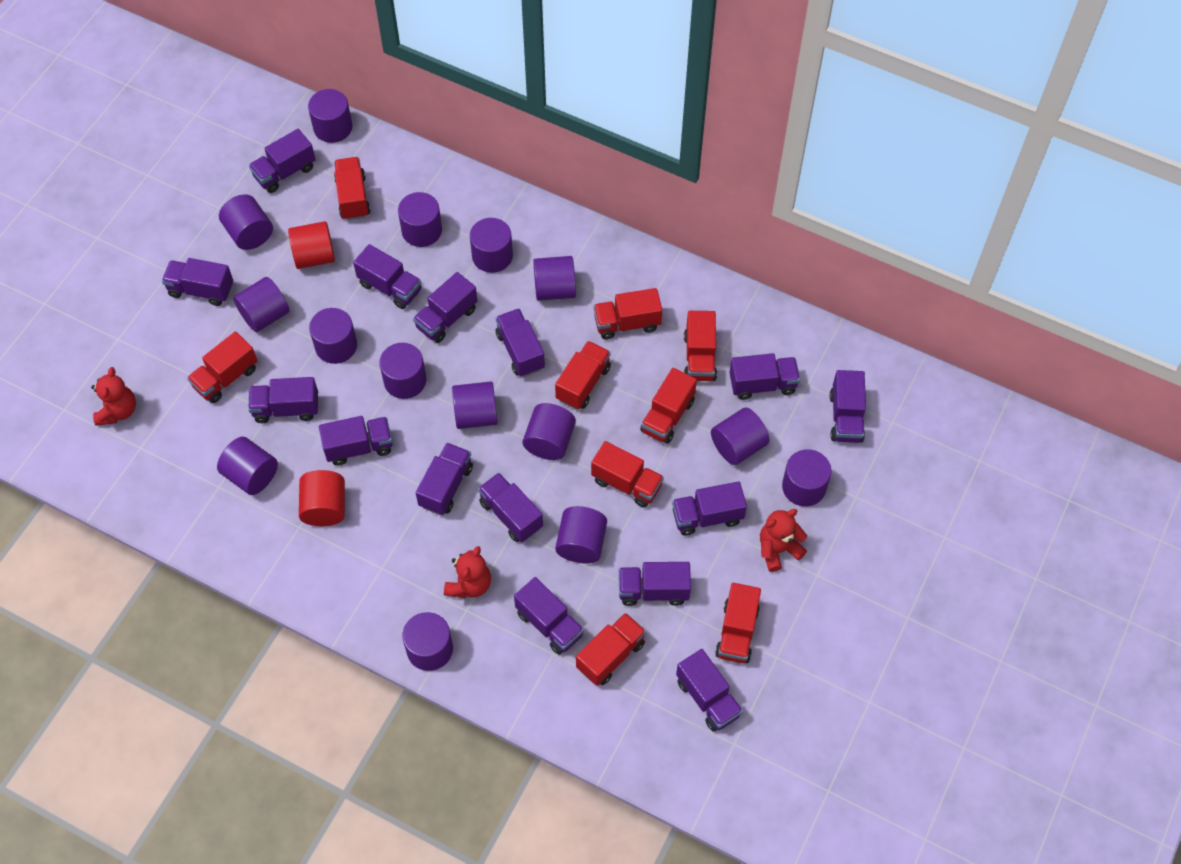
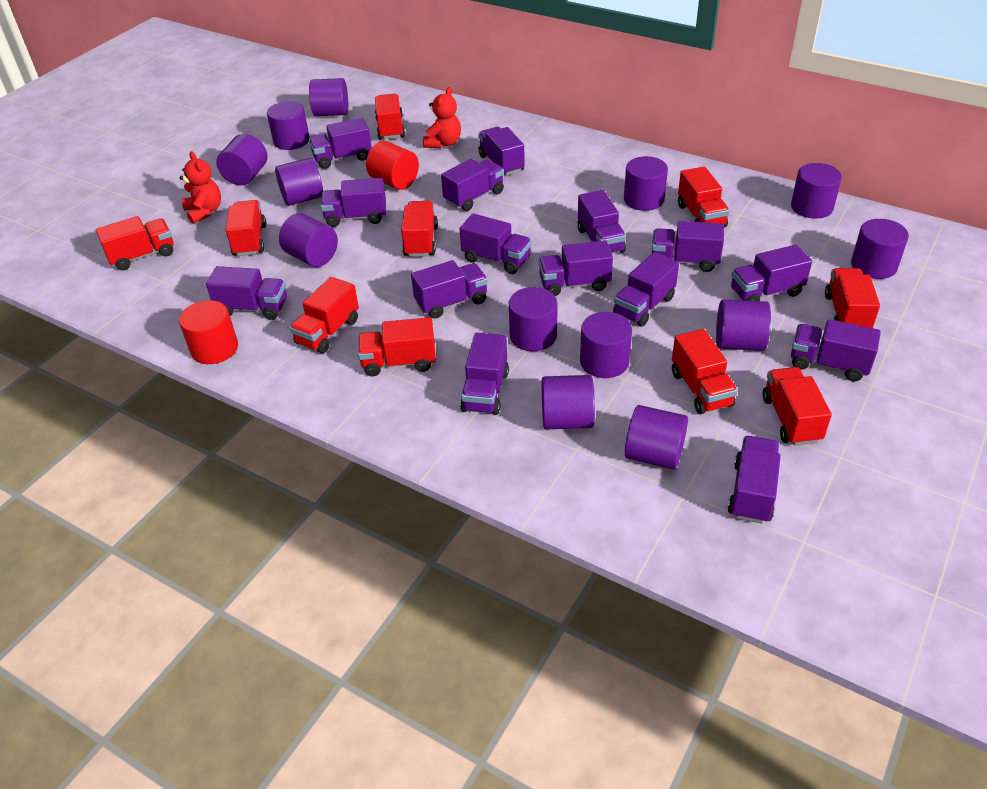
purple cylinder: 15 -> 13
red teddy bear: 3 -> 2
red truck: 9 -> 10

